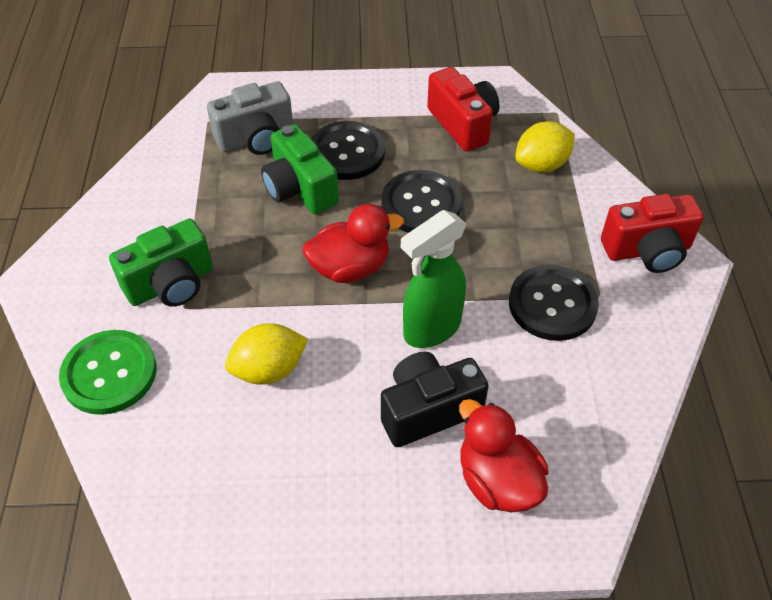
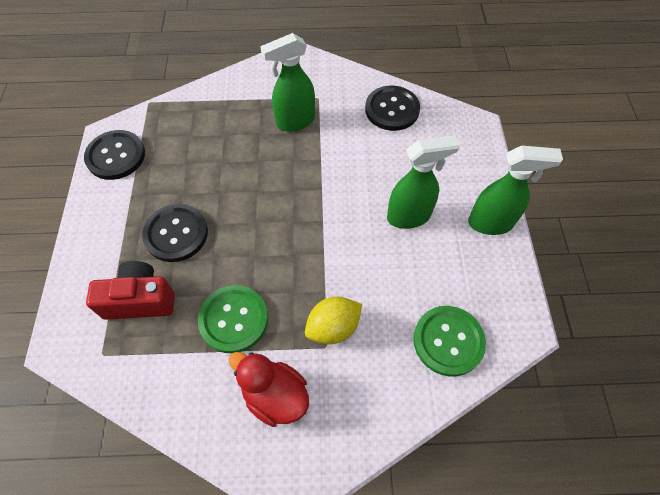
black camera: 1 -> 0
green button: 1 -> 2
green camera: 2 -> 0
green spray bottle: 1 -> 3
grey camera: 1 -> 0
red camera: 2 -> 1
red duck: 2 -> 1
yellow lemon: 2 -> 1

